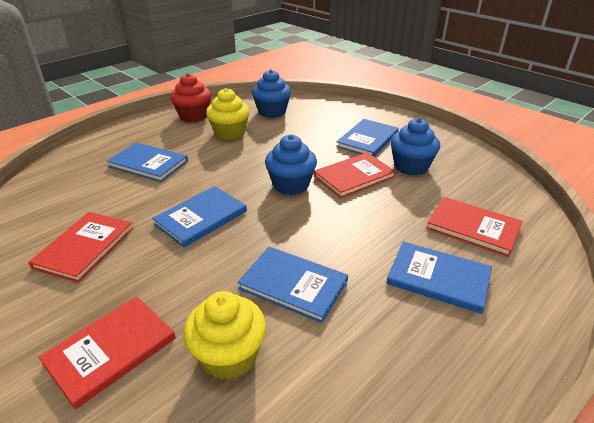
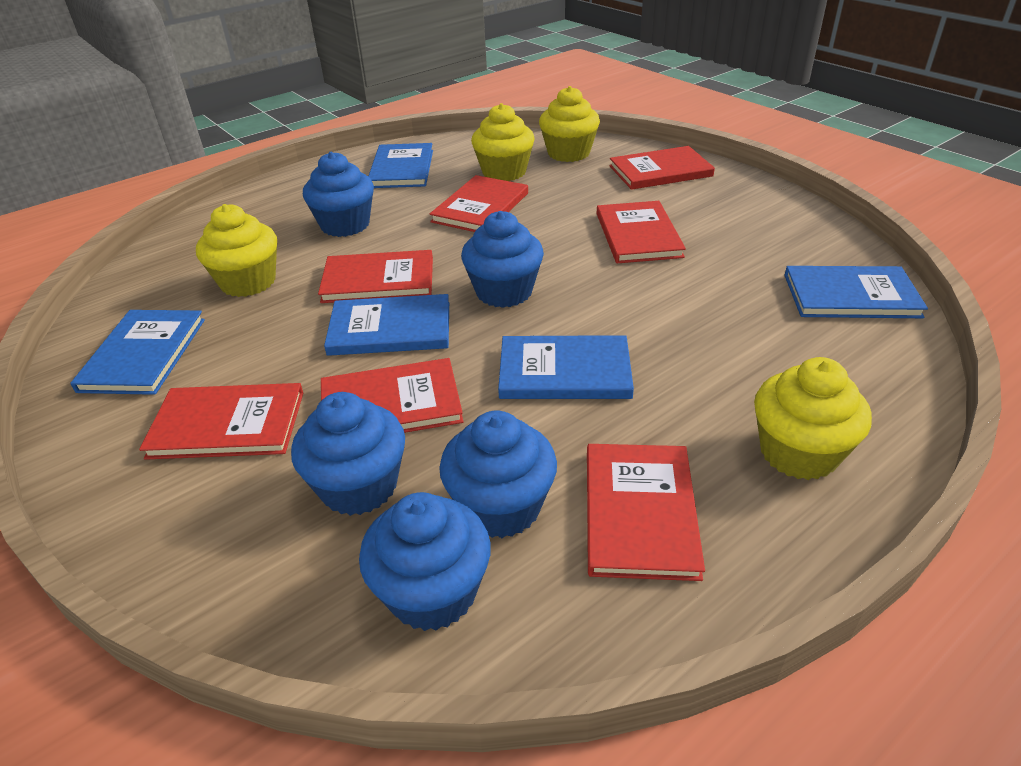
blue cupcake: 3 -> 5
red book: 4 -> 7
red cupcake: 1 -> 0
yellow cupcake: 2 -> 4

